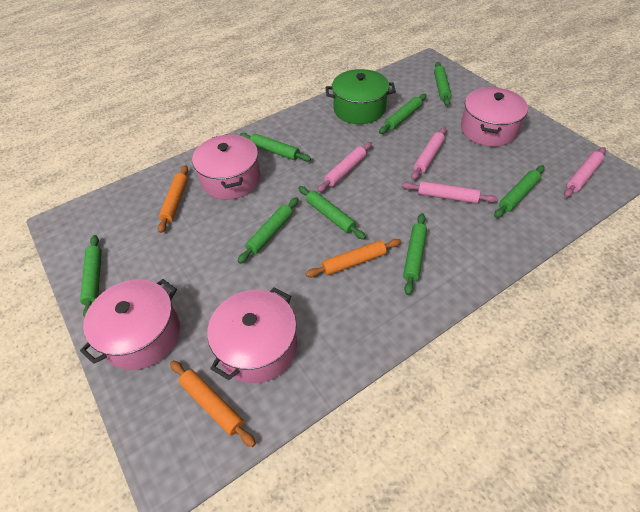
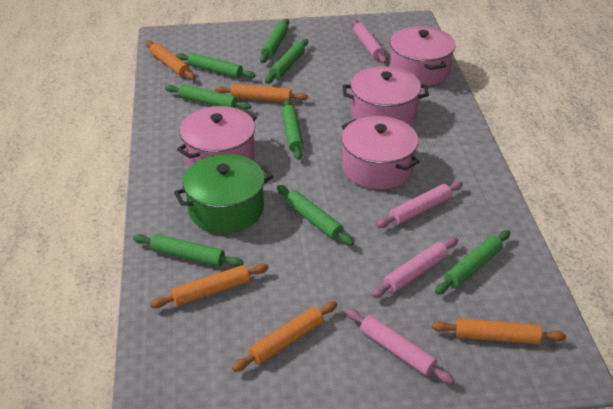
orange rolling pin: 3 -> 5

